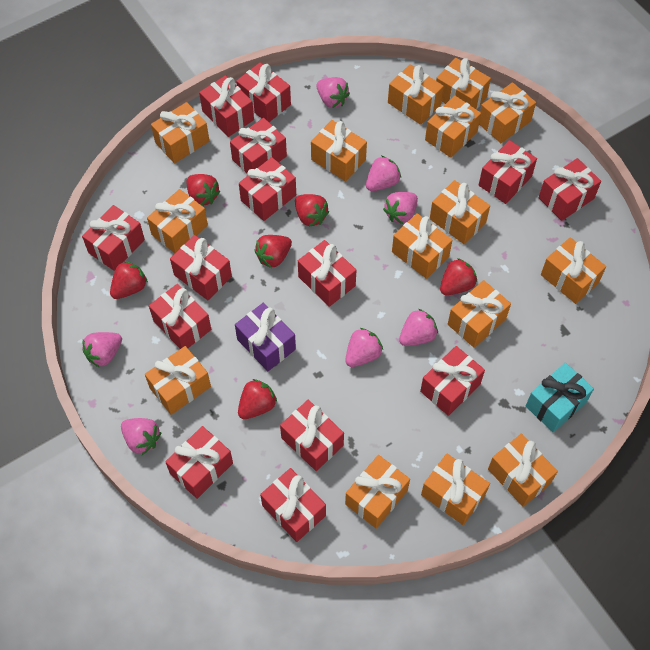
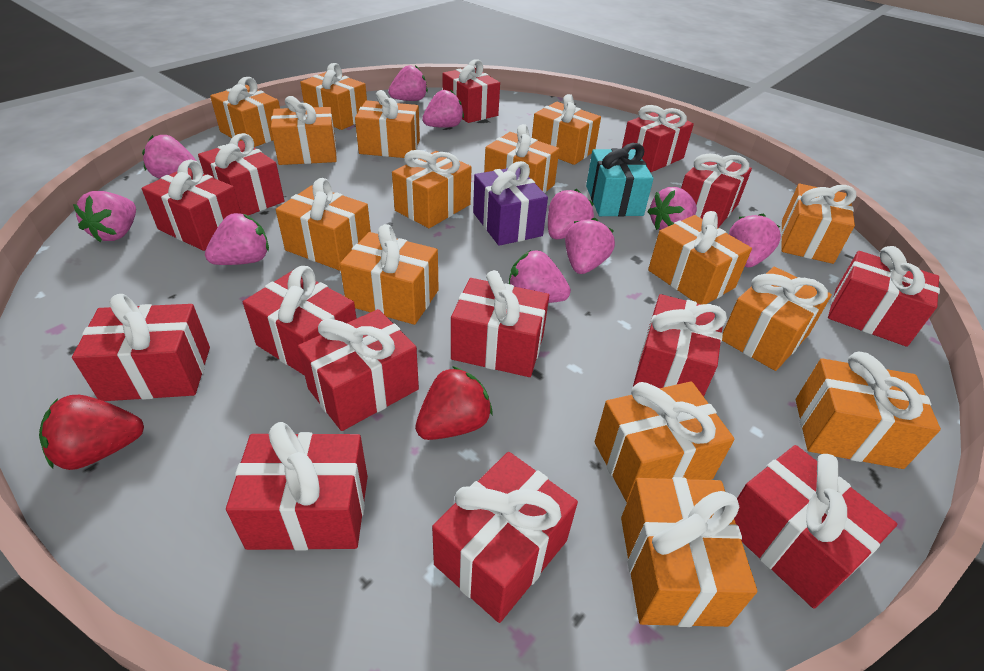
pink strawberry: 7 -> 10
red strawberry: 6 -> 2

